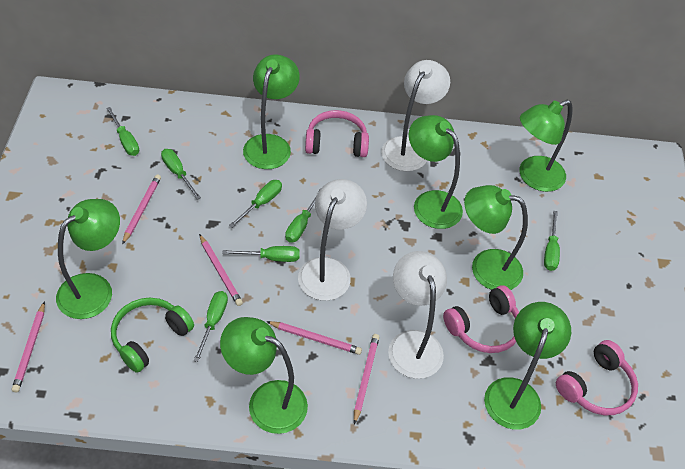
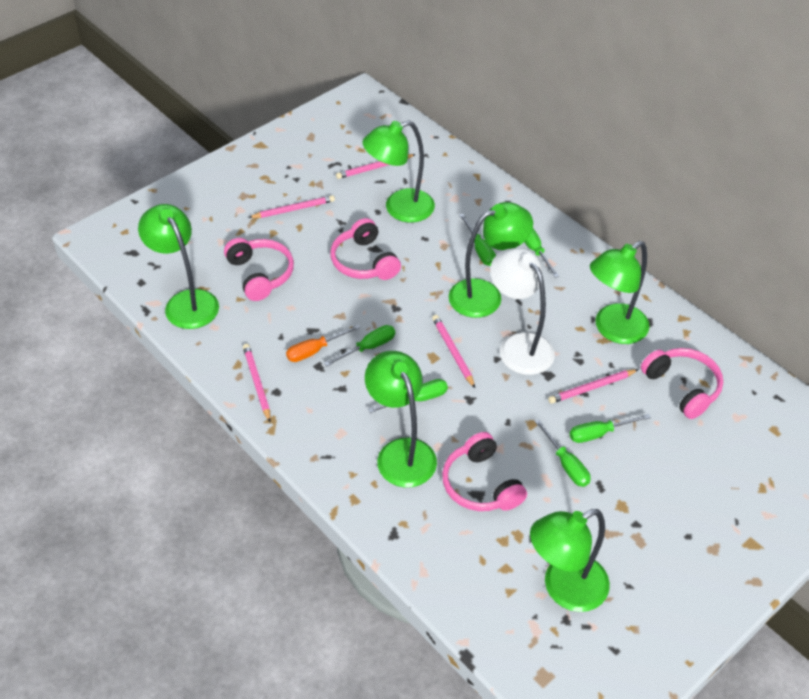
green headphones: 1 -> 0
green lamp: 7 -> 6
green screwdriver: 7 -> 6
orange screwdriver: 0 -> 1
pink headphones: 3 -> 4
white lamp: 3 -> 1

